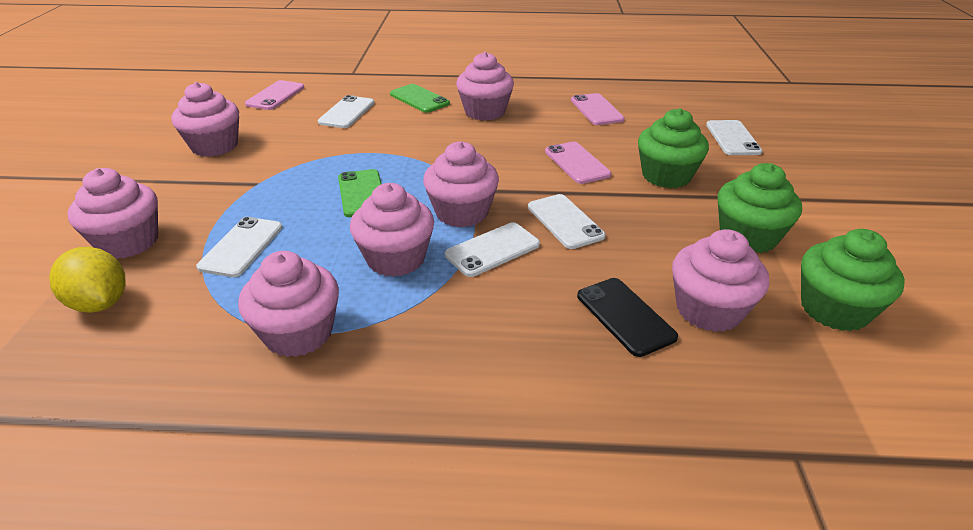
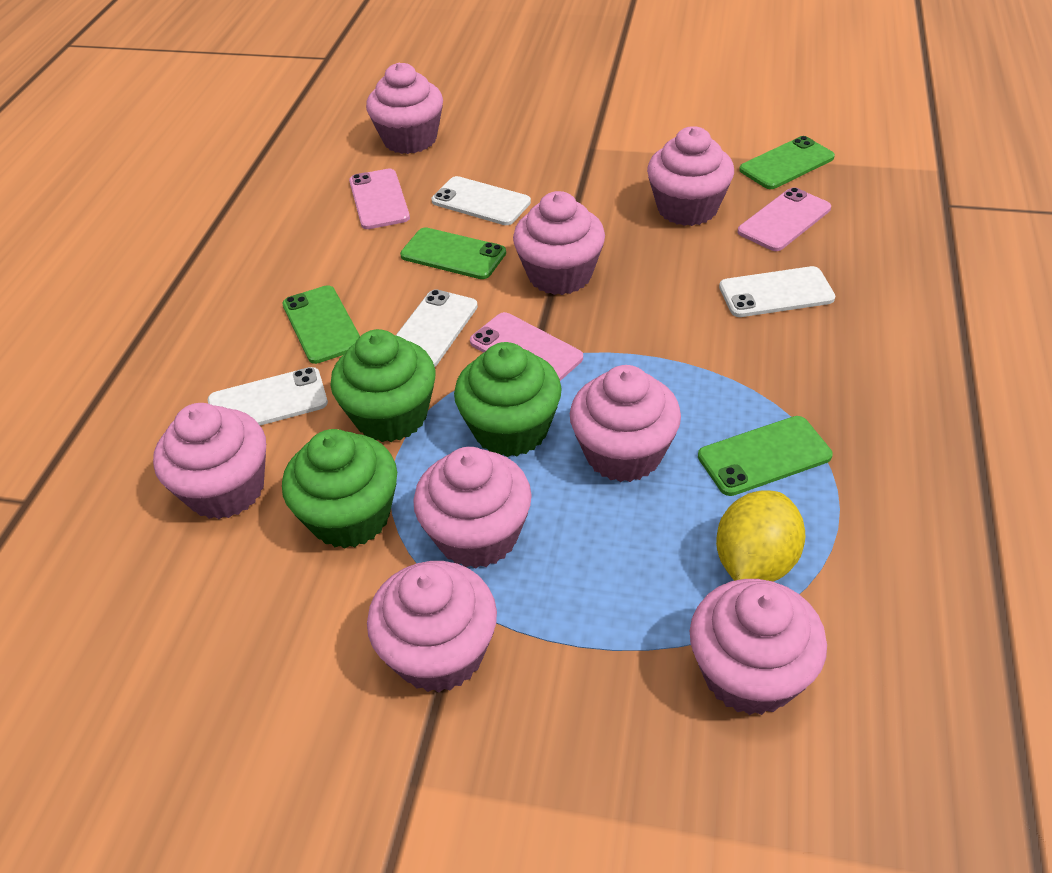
black phone: 1 -> 0
green phone: 2 -> 4
pink cupcake: 7 -> 8
white phone: 5 -> 4

